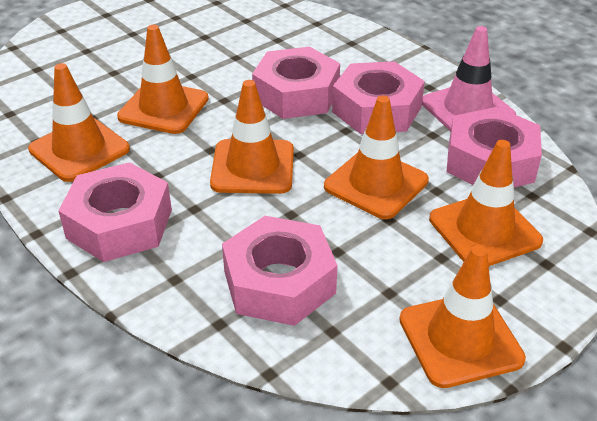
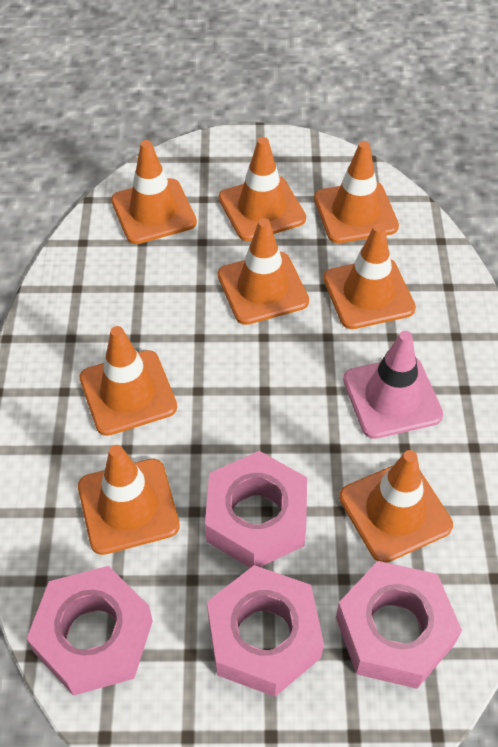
orange traffic cone: 6 -> 8
pink nut: 5 -> 4

